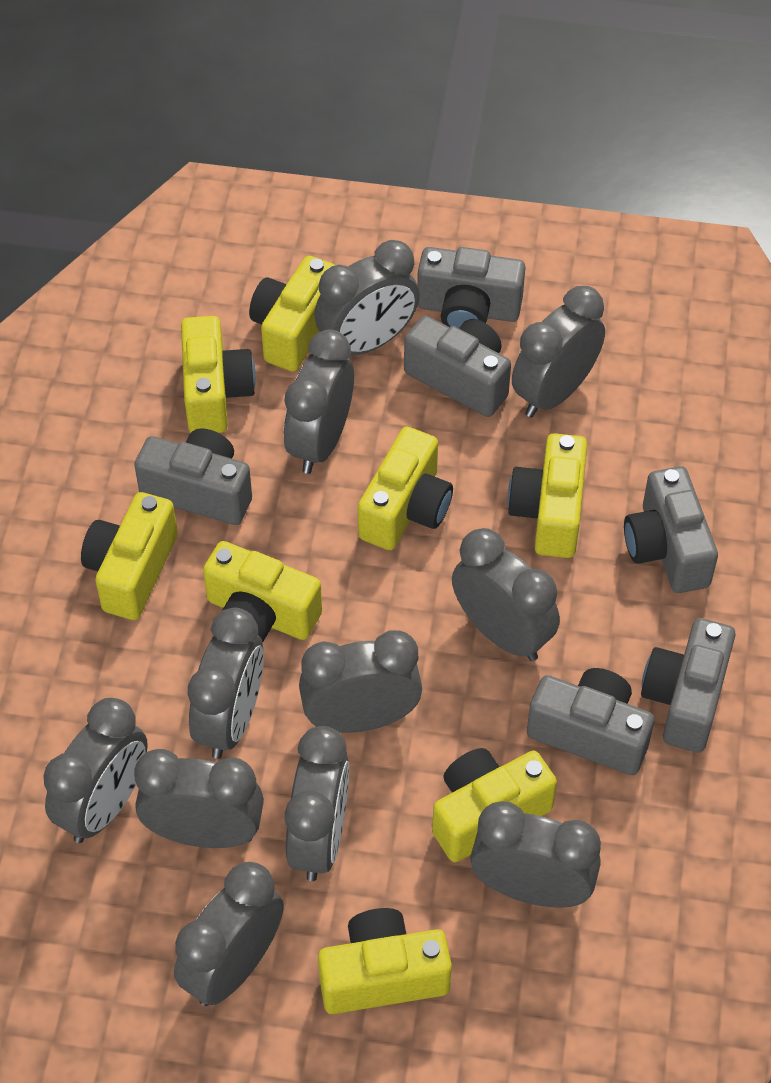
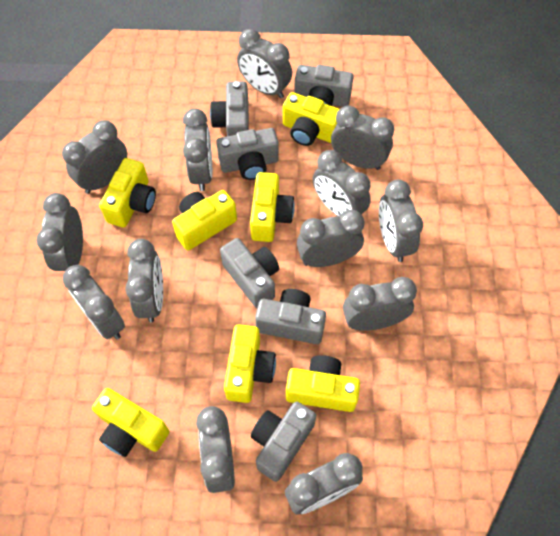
grey clock: 11 -> 13
yellow camera: 8 -> 7

